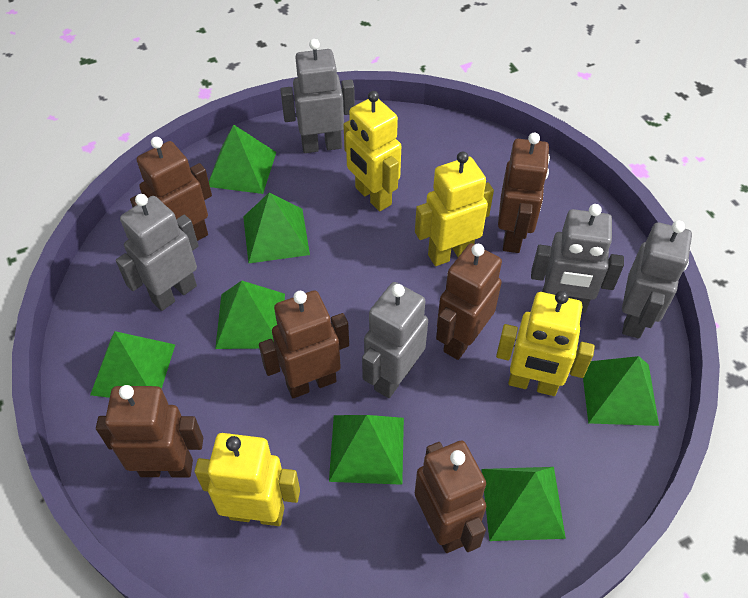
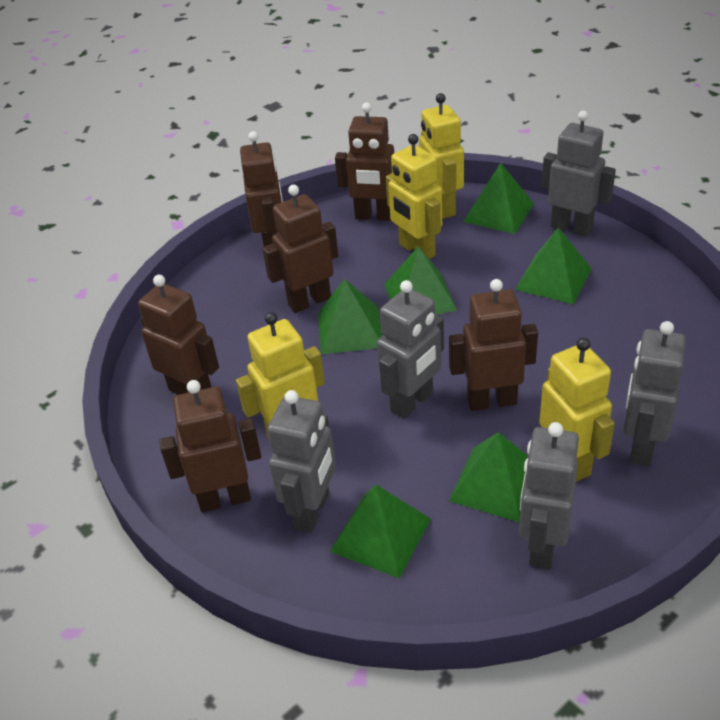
green pyramid: 7 -> 6

